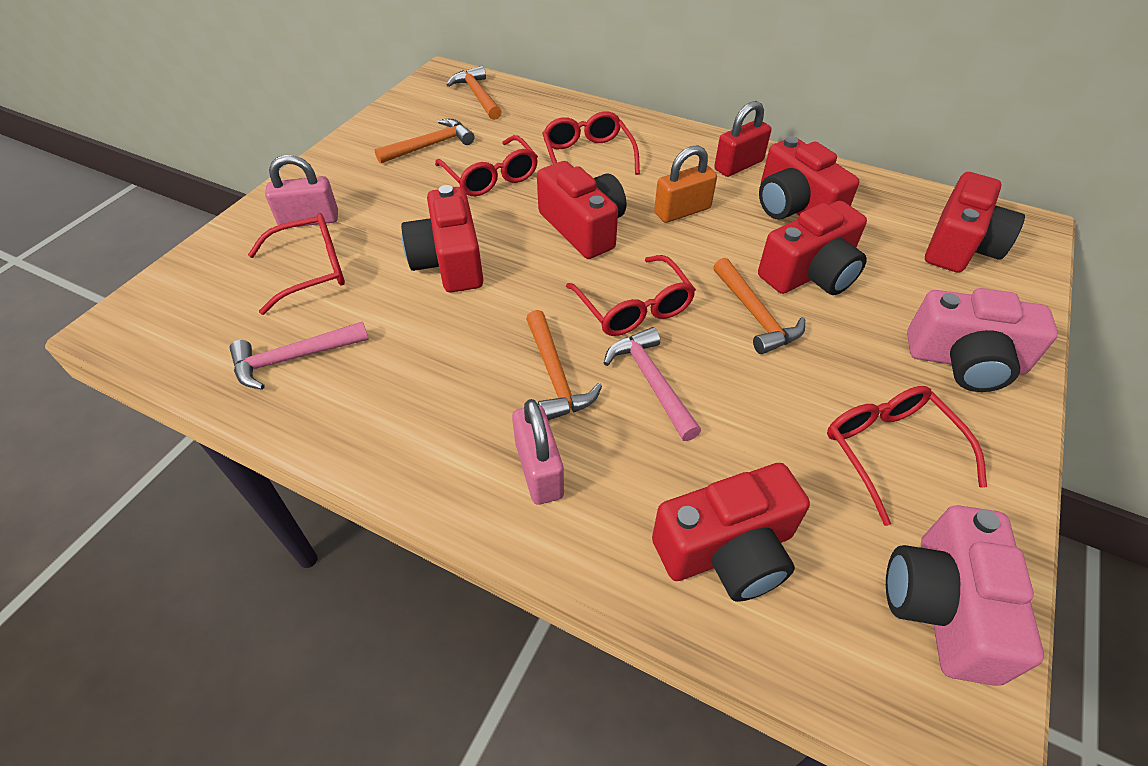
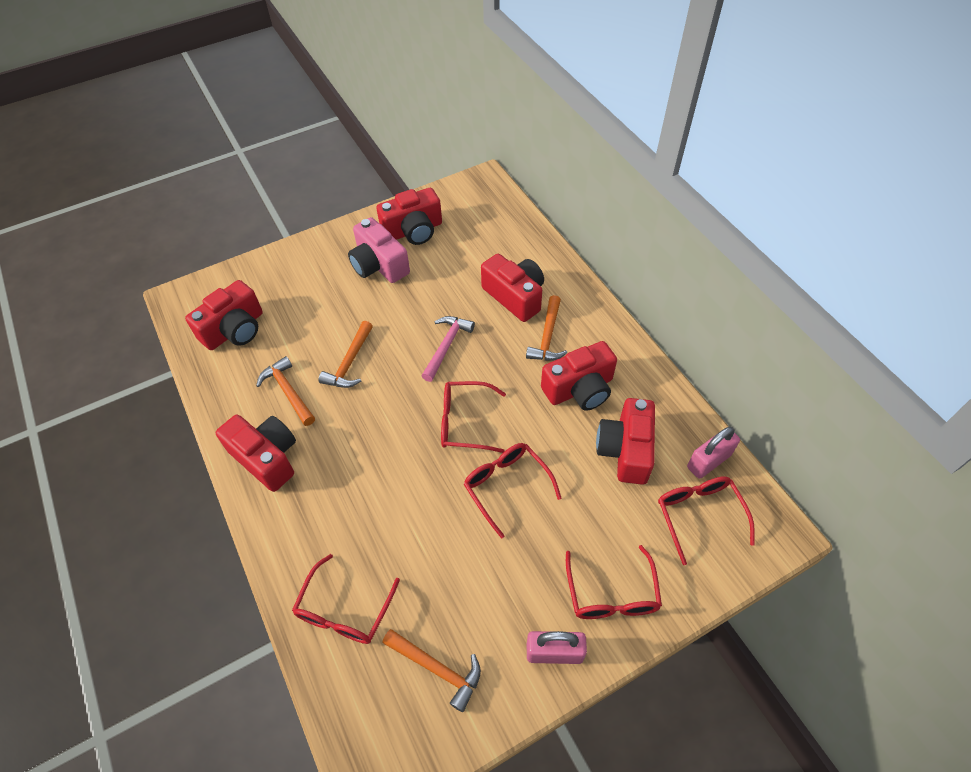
orange padlock: 1 -> 0
pink camera: 2 -> 1
pink hammer: 2 -> 1
red padlock: 1 -> 0

